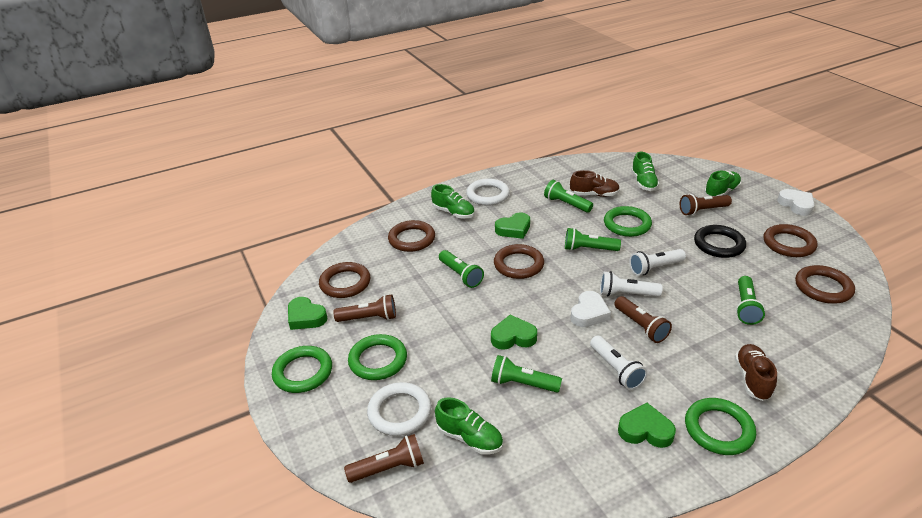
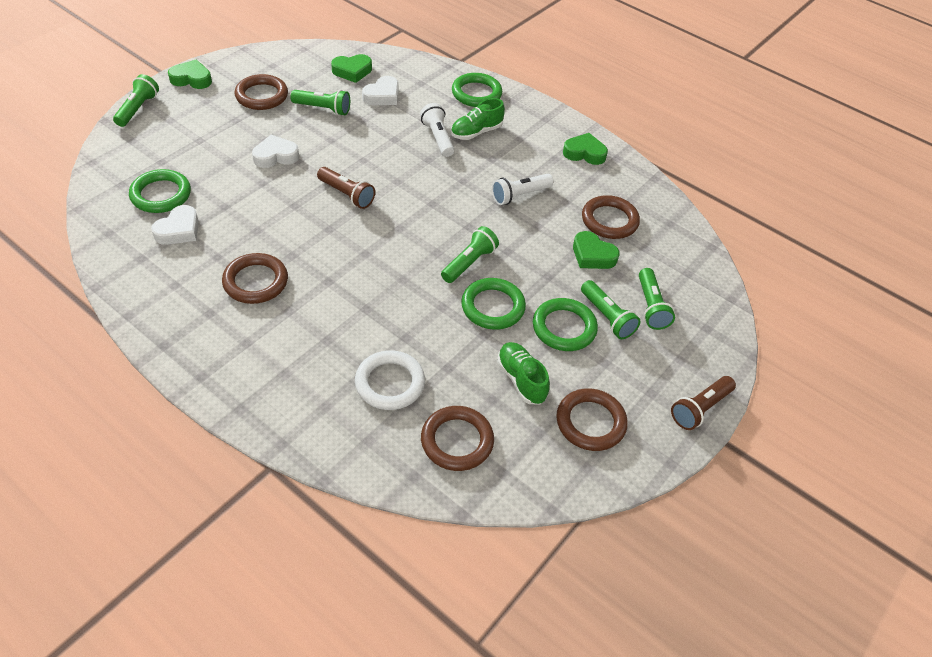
black ring: 1 -> 0
brown flashlight: 4 -> 2
brown shoe: 2 -> 0
green shoe: 4 -> 2
white flashlight: 3 -> 2
white heart: 2 -> 3
white ring: 2 -> 1

